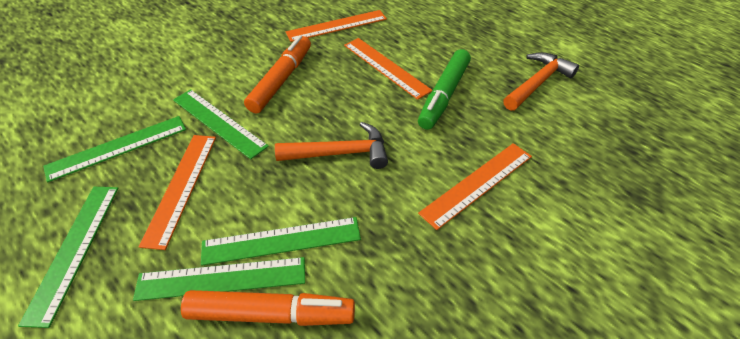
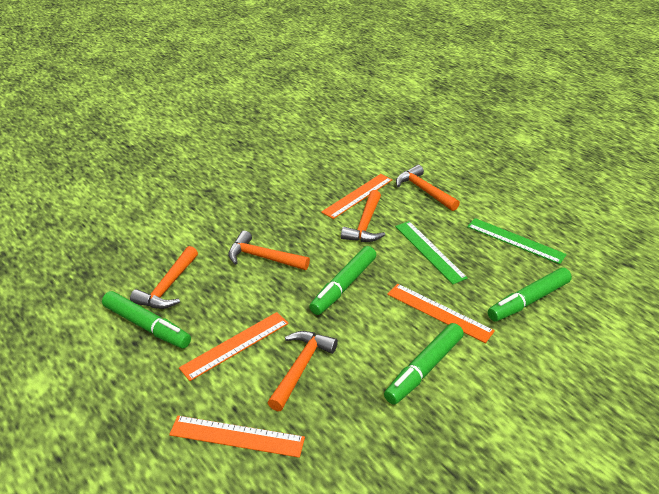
green marker: 1 -> 4
green ruler: 5 -> 2
orange hammer: 2 -> 5
orange marker: 2 -> 0

